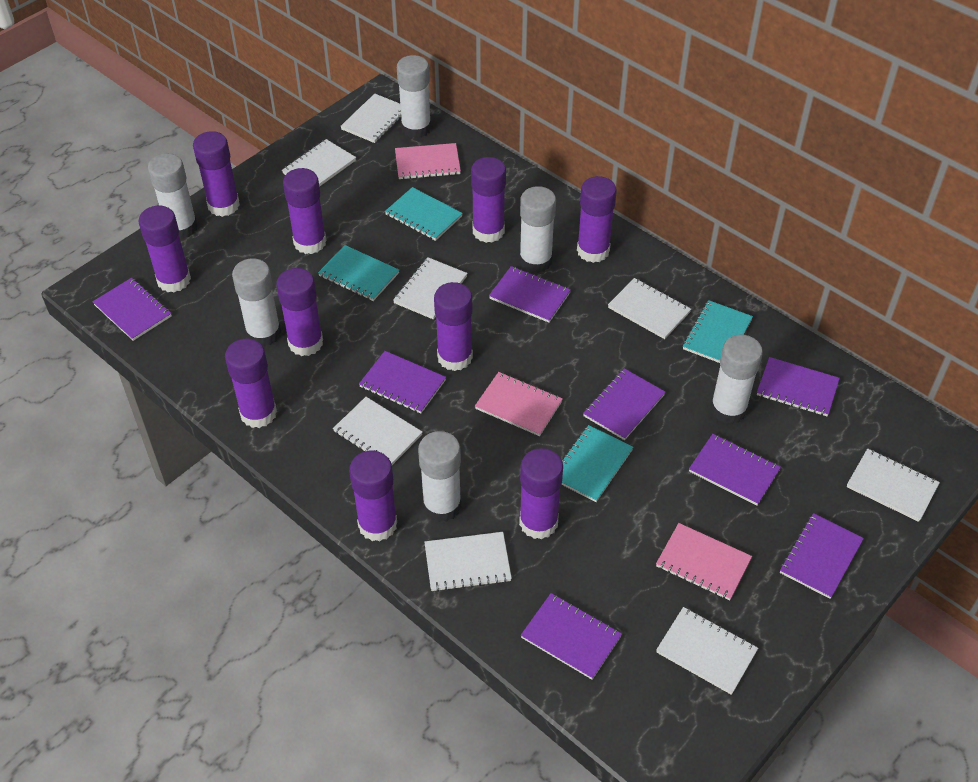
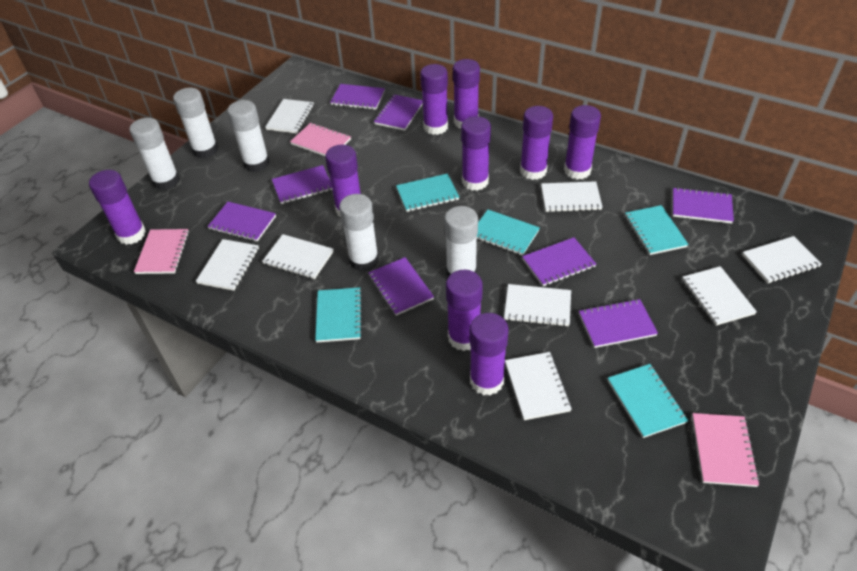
purple glue stick: 10 -> 9
turquoise notebook: 4 -> 5
white glue stick: 6 -> 5

